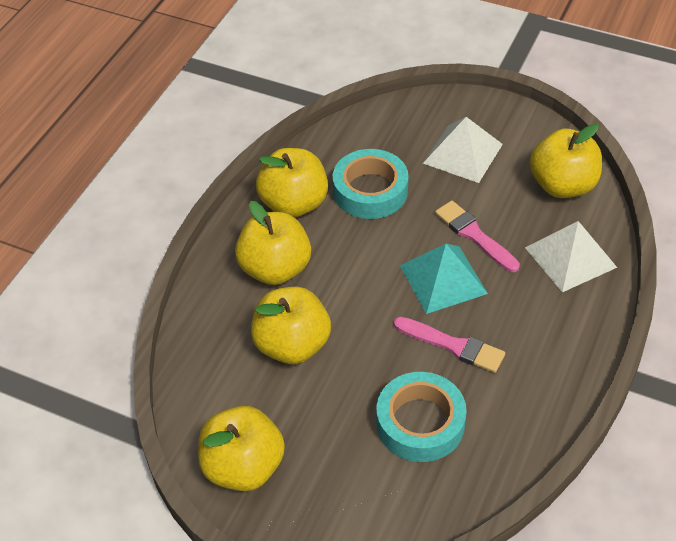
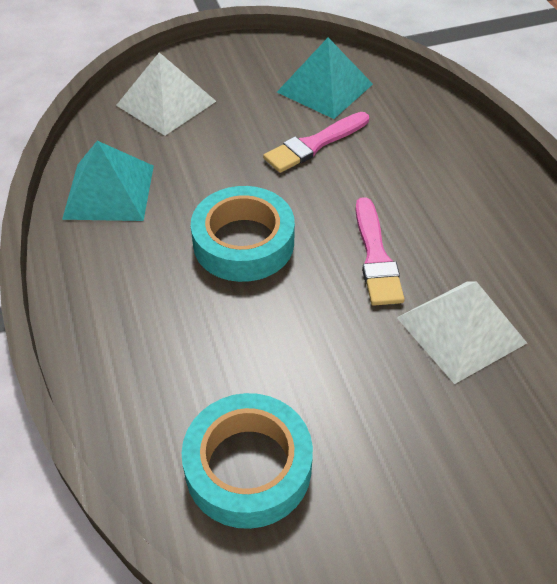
turquoise pyramid: 1 -> 2
yellow apple: 5 -> 0

